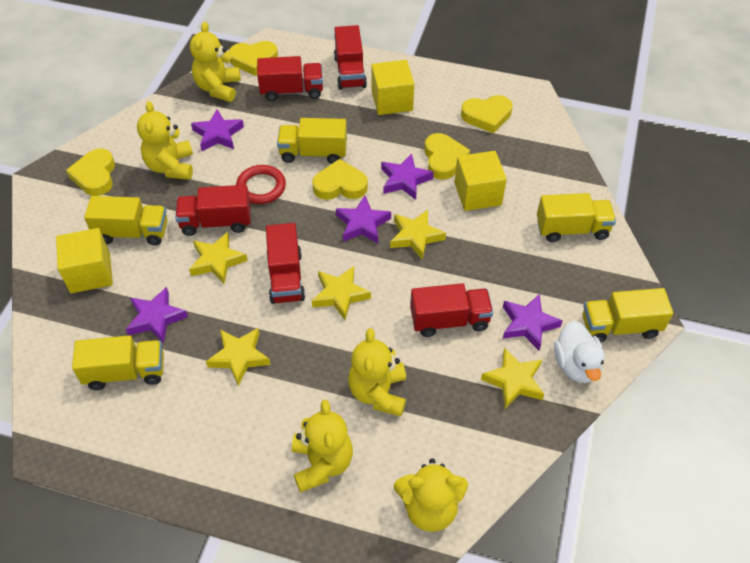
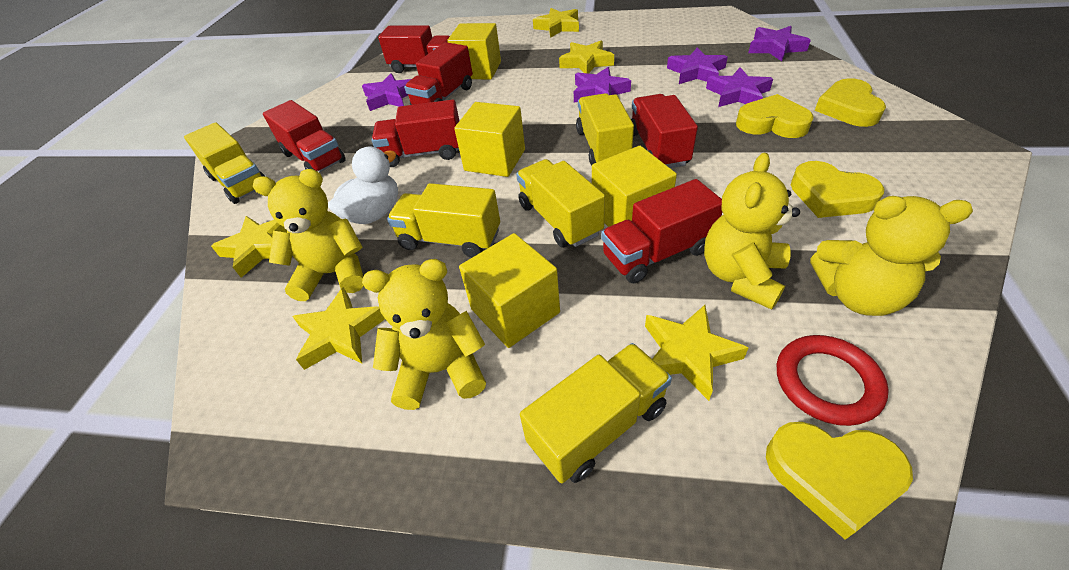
red truck: 5 -> 6
yellow cube: 3 -> 4
yellow heart: 5 -> 4
yellow teddy bear: 5 -> 4

